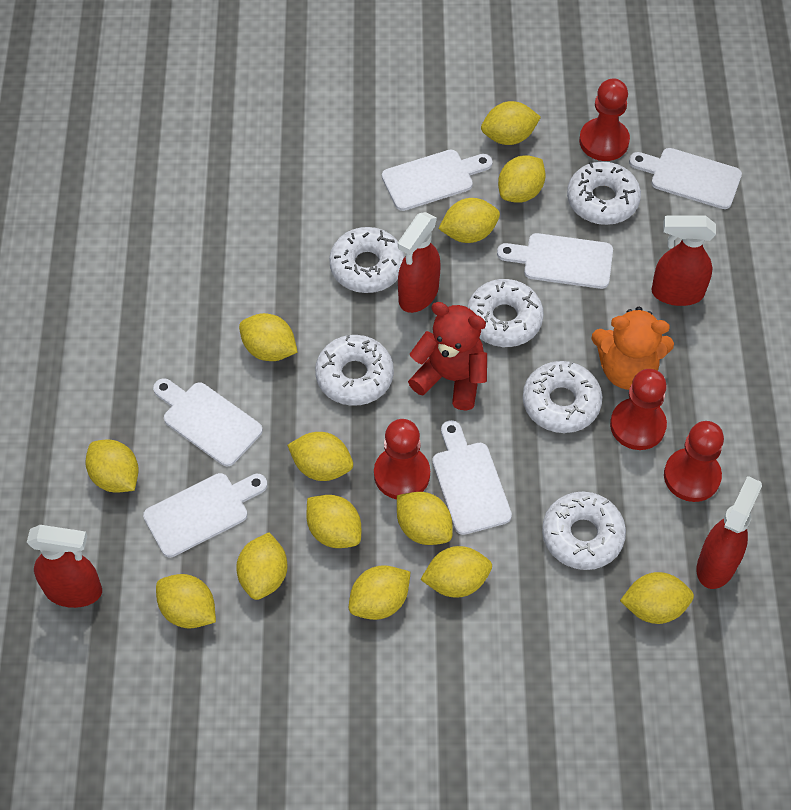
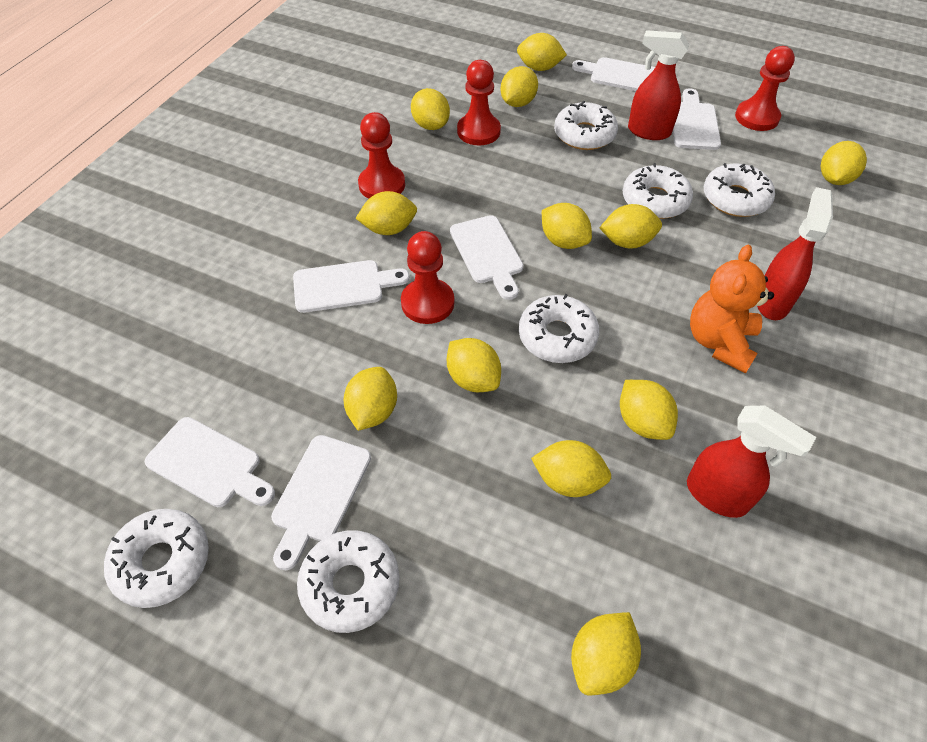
red spray bottle: 4 -> 3
red teddy bear: 1 -> 0
yellow lemon: 13 -> 12

